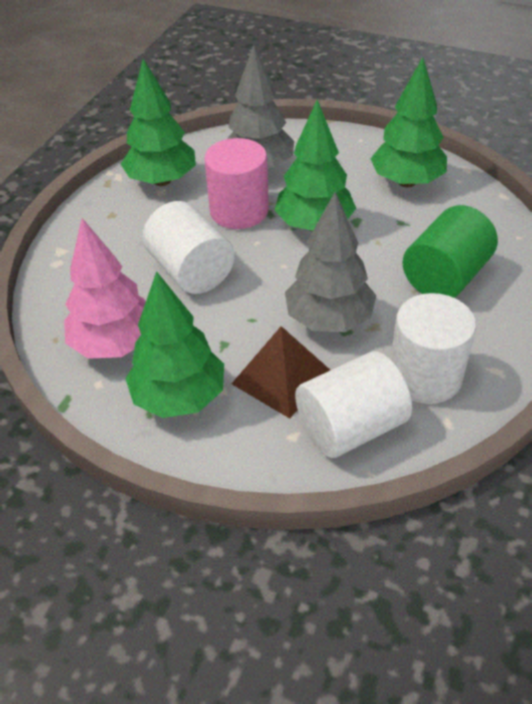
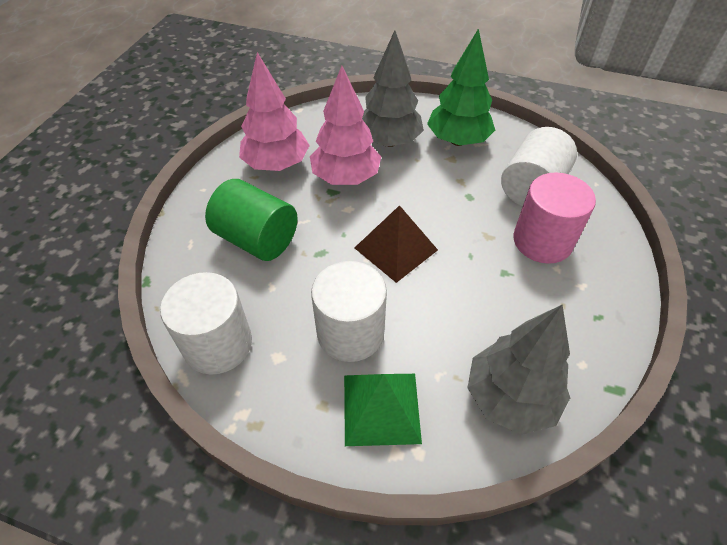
green pyramid: 0 -> 1
green tree: 4 -> 1
pink tree: 1 -> 2

